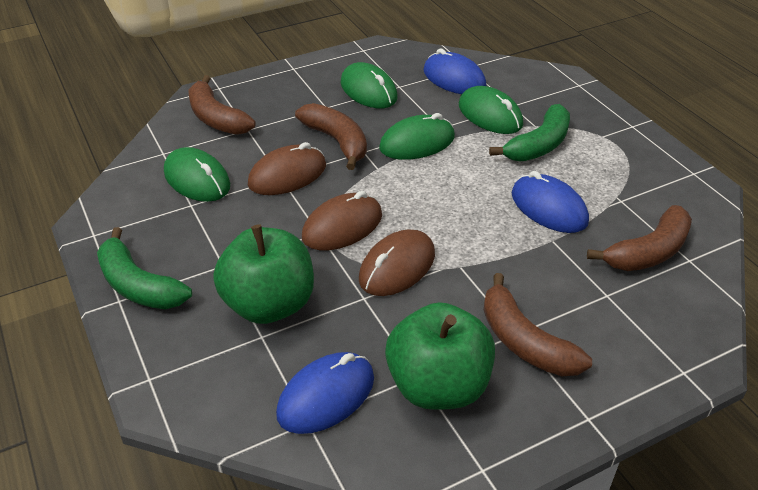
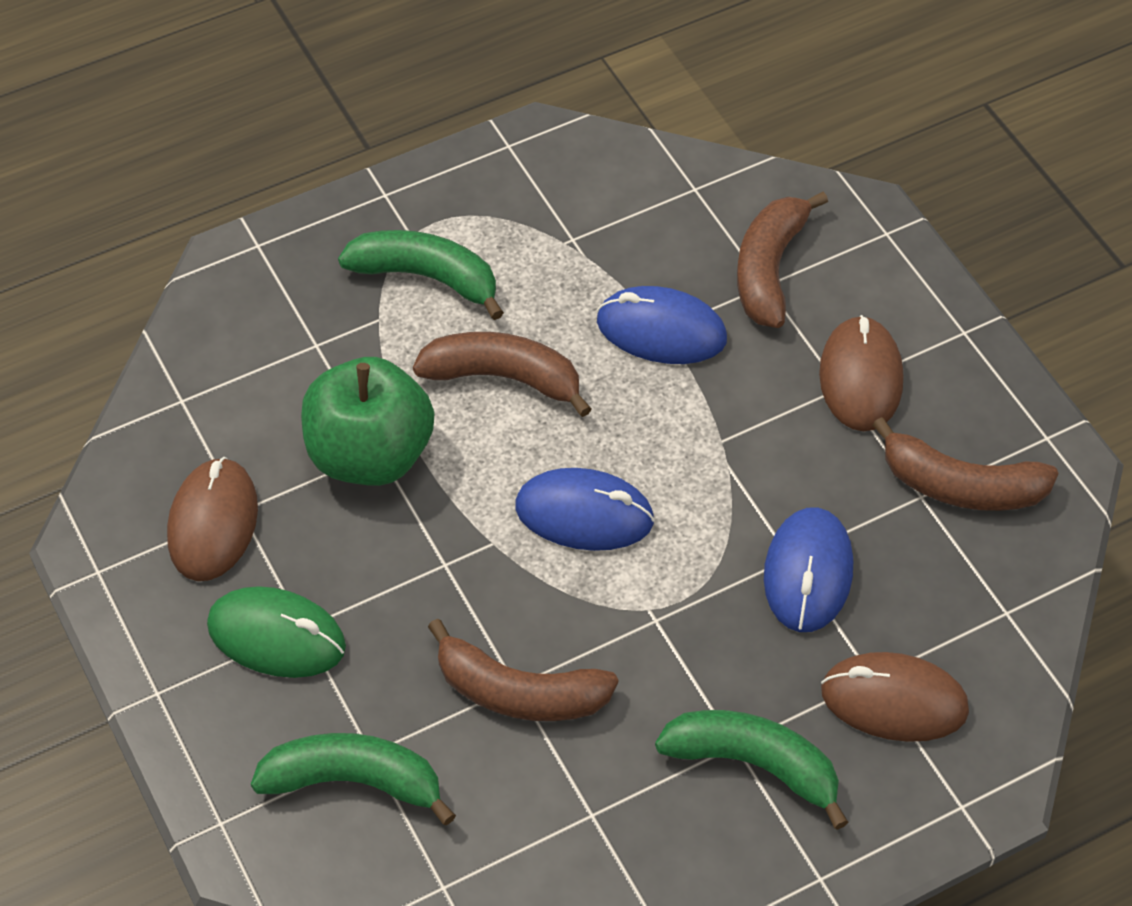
green apple: 2 -> 1
green banana: 2 -> 3
green mouse: 4 -> 1

